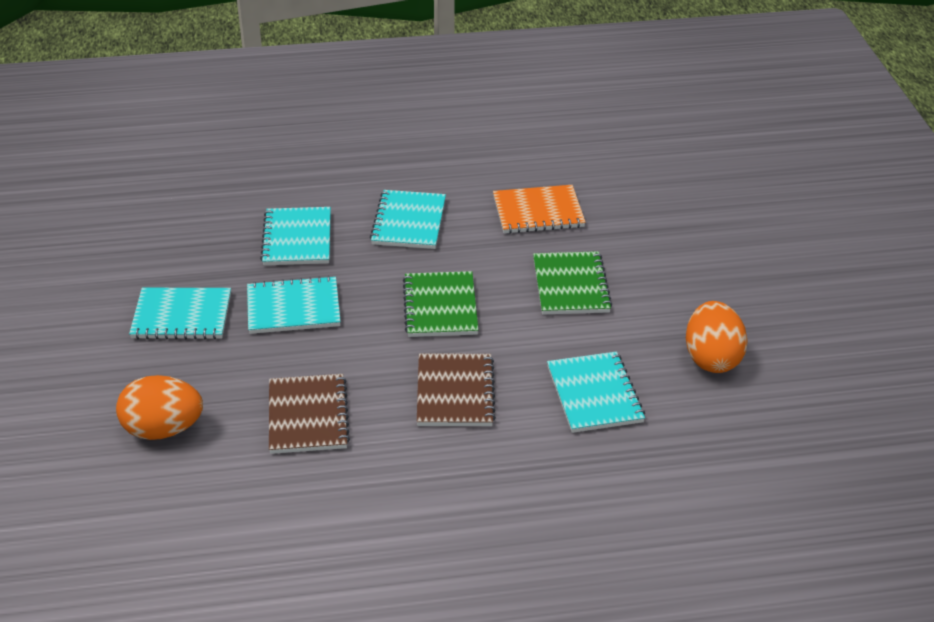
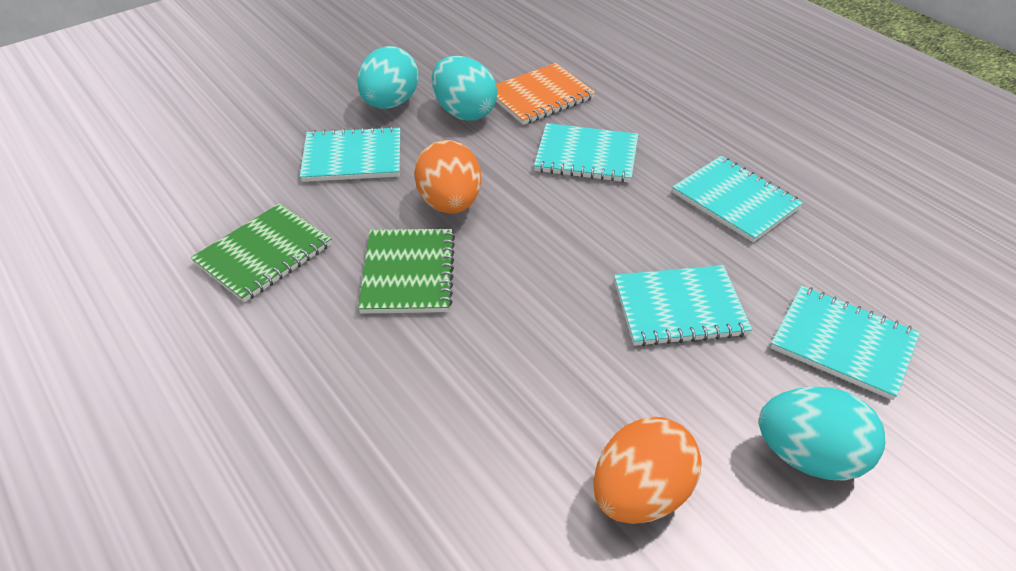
brown notebook: 2 -> 0
turquoise egg: 0 -> 3

